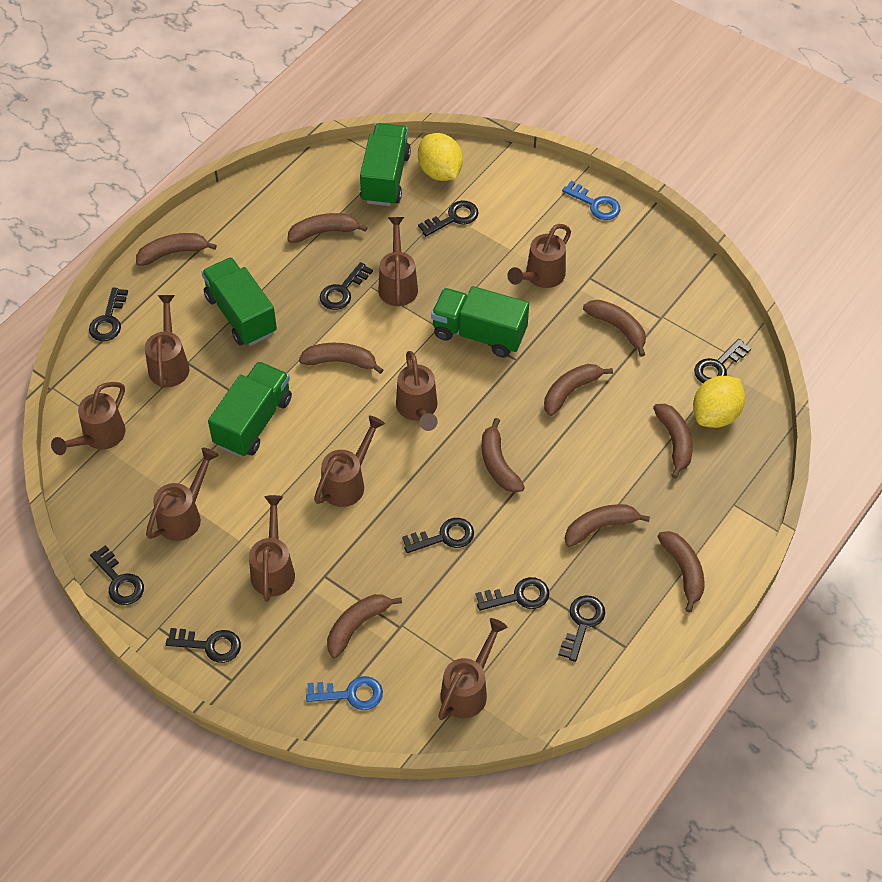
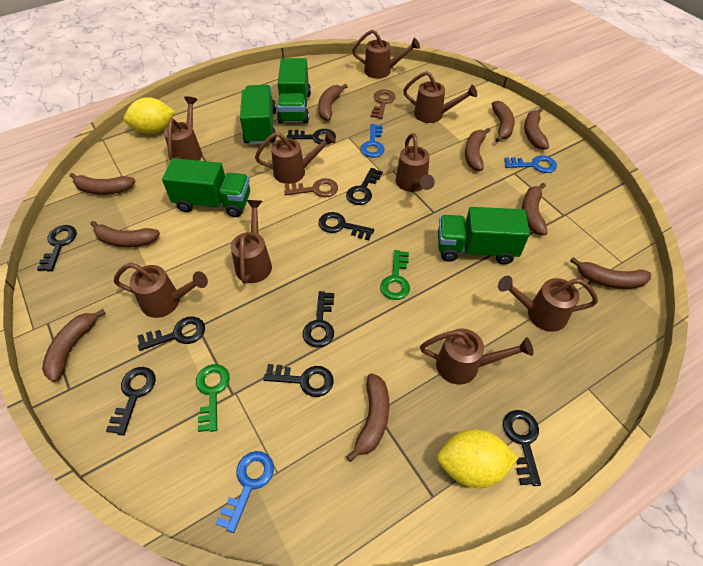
blue key: 2 -> 3
brown key: 0 -> 2
green key: 0 -> 2

